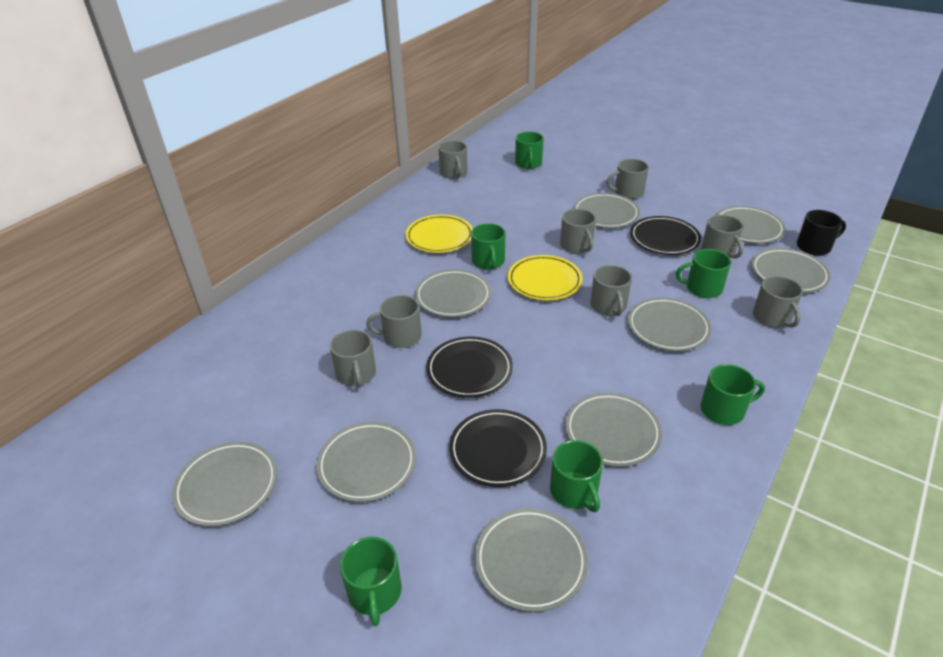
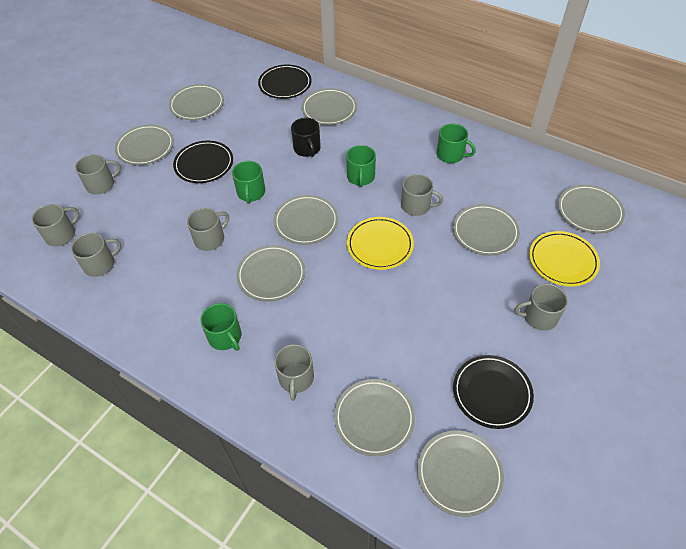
green mug: 6 -> 4
grey mug: 8 -> 7

